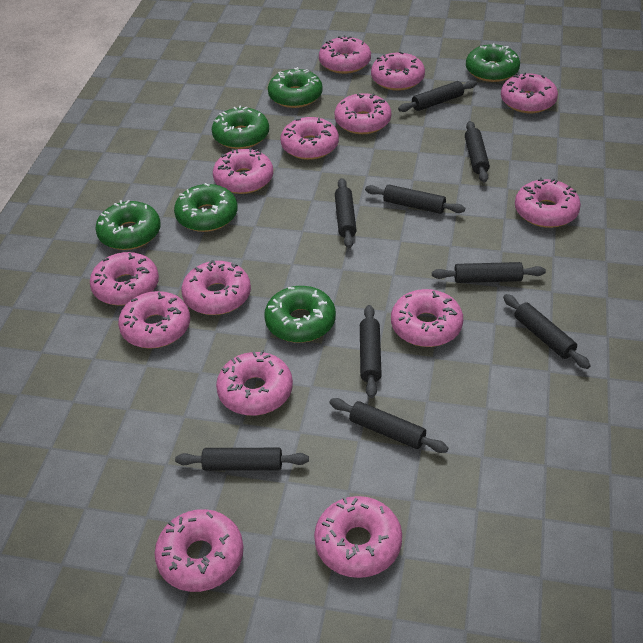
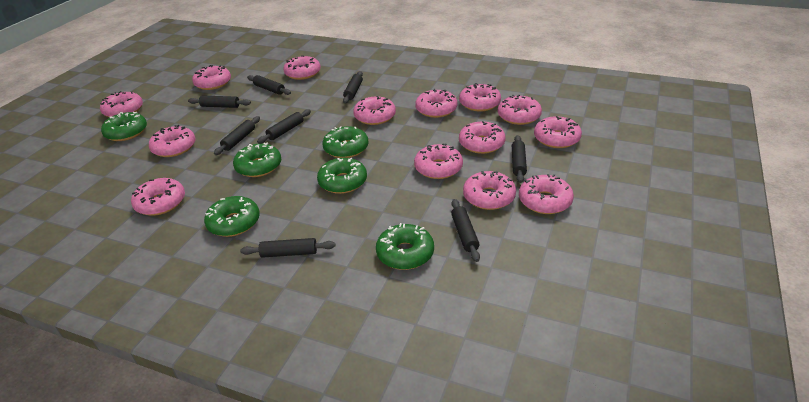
black rolling pin: 9 -> 8

